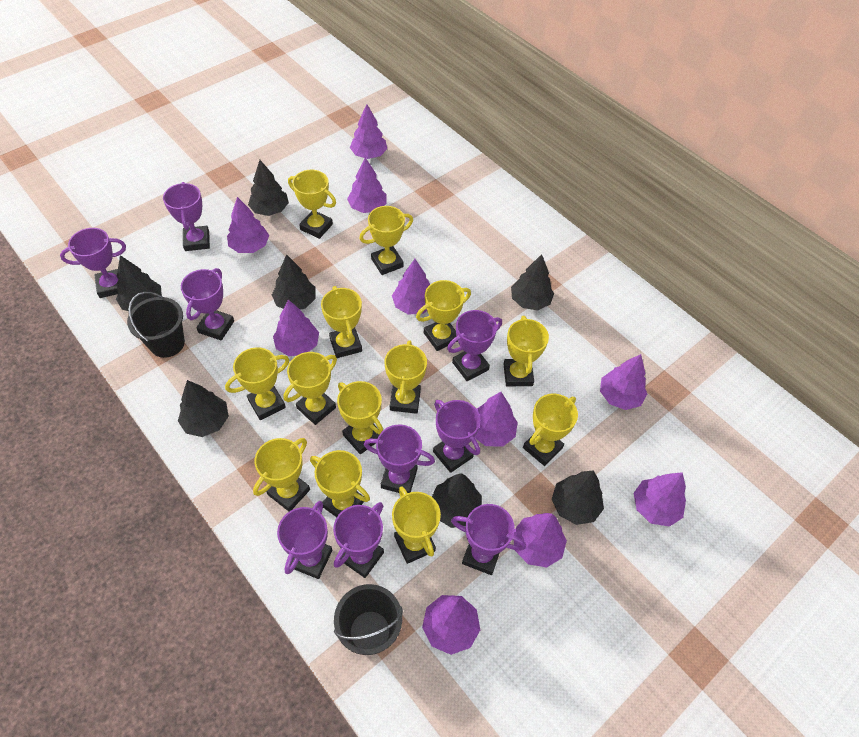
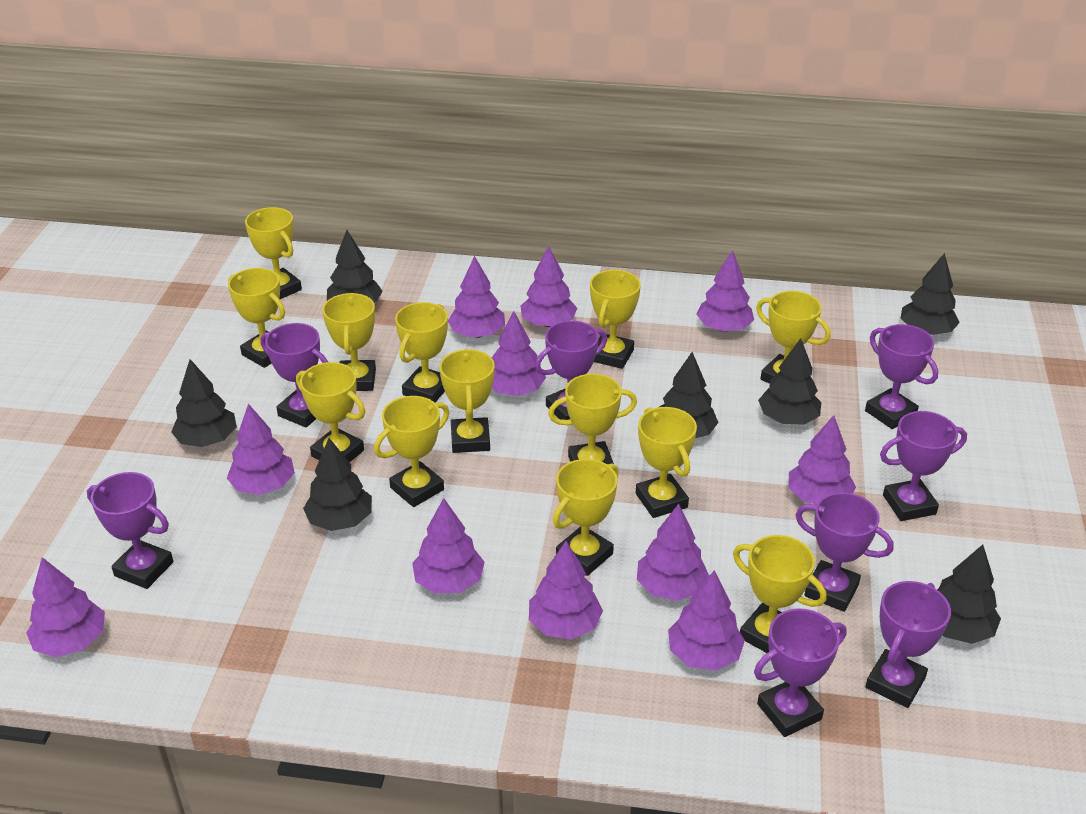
black bucket: 2 -> 0
purple tree: 10 -> 11
purple trophy: 9 -> 8

